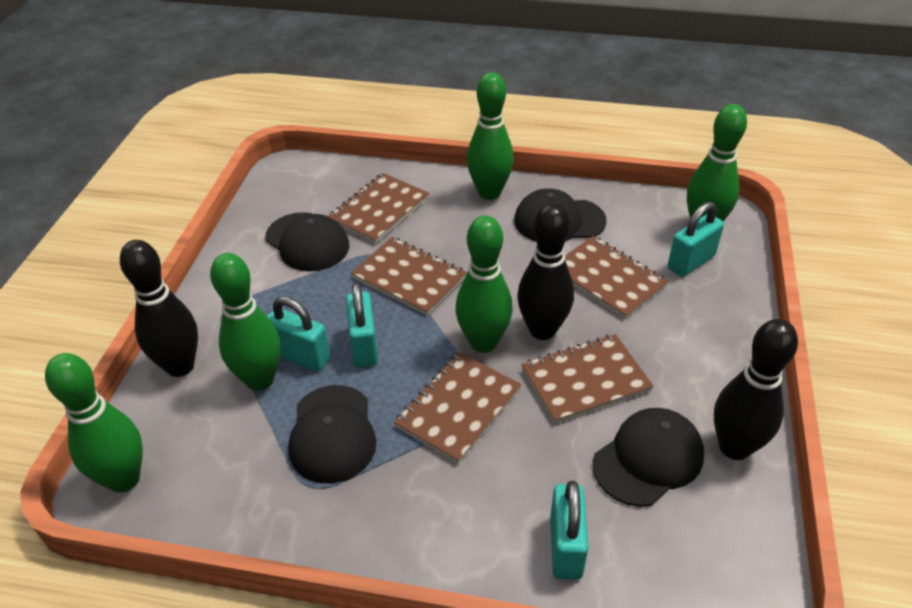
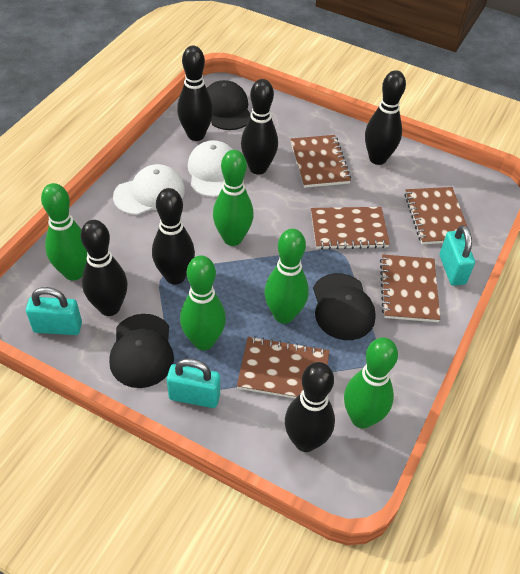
black bowling pin: 3 -> 6
black cap: 4 -> 3
turquoise padlock: 4 -> 3
white cap: 0 -> 2

